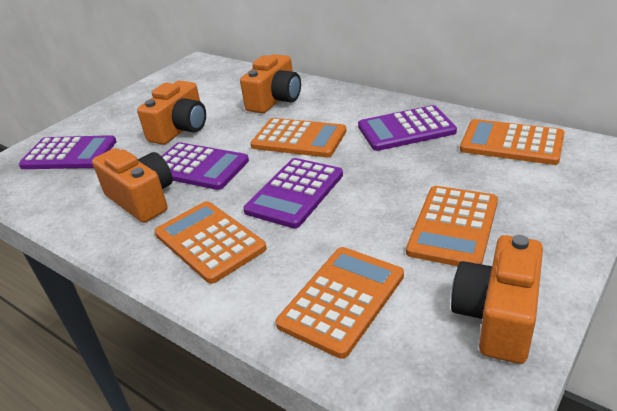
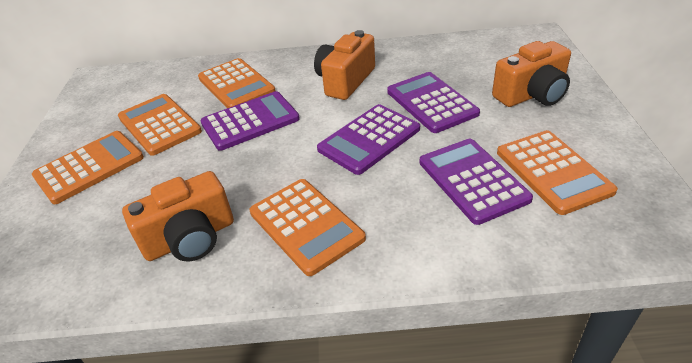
orange camera: 4 -> 3

